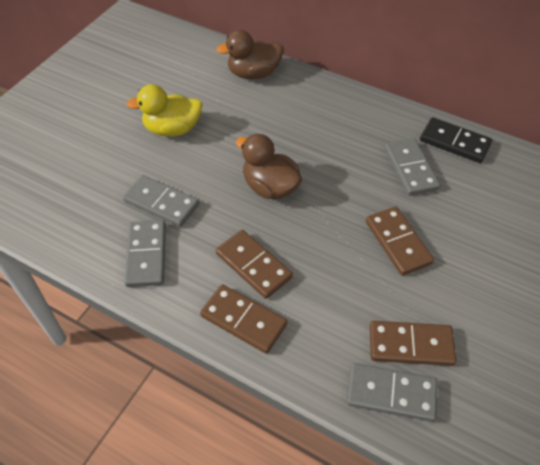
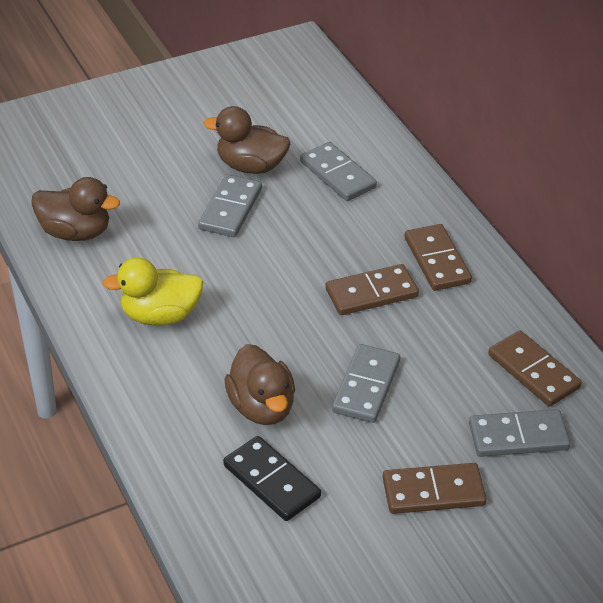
brown duck: 2 -> 3

